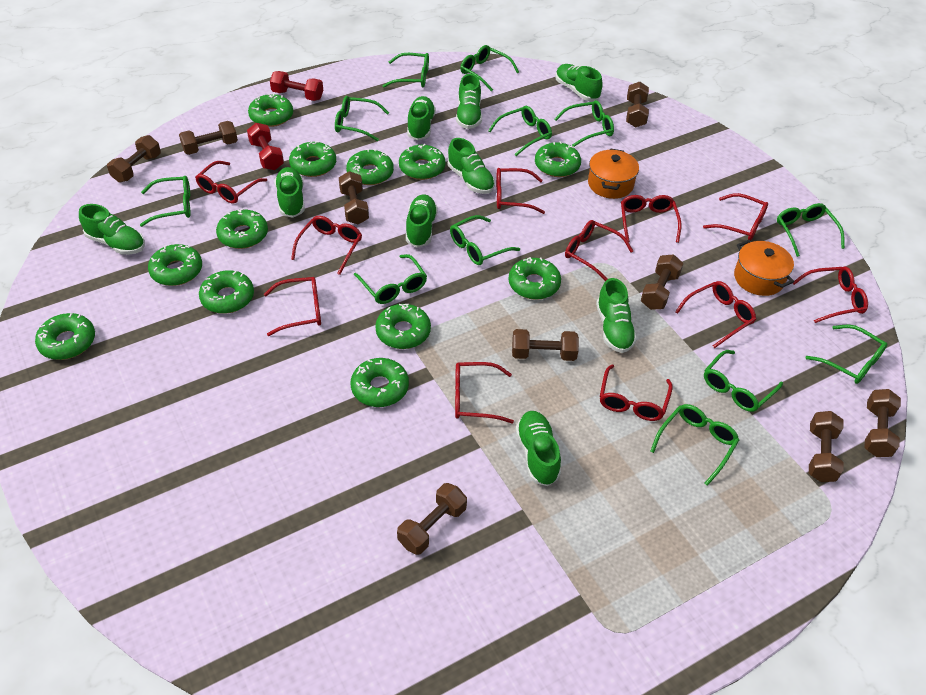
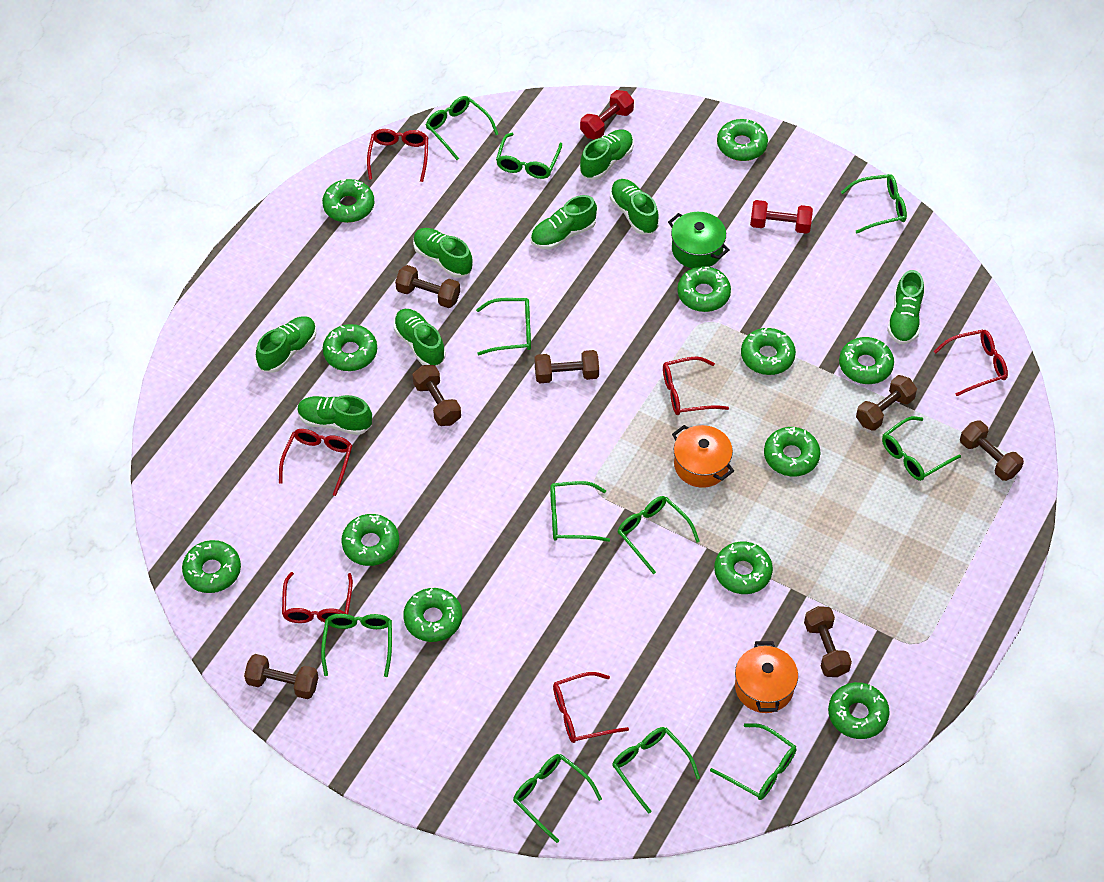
brown dumbbell: 9 -> 7
green glasses: 12 -> 11
green pot: 0 -> 1
green shoe: 9 -> 8
red glasses: 11 -> 6

